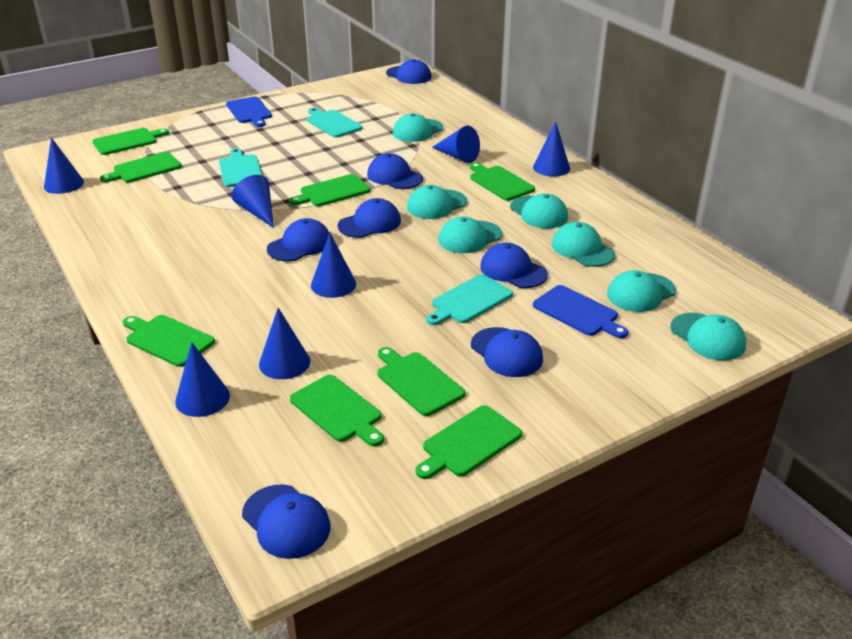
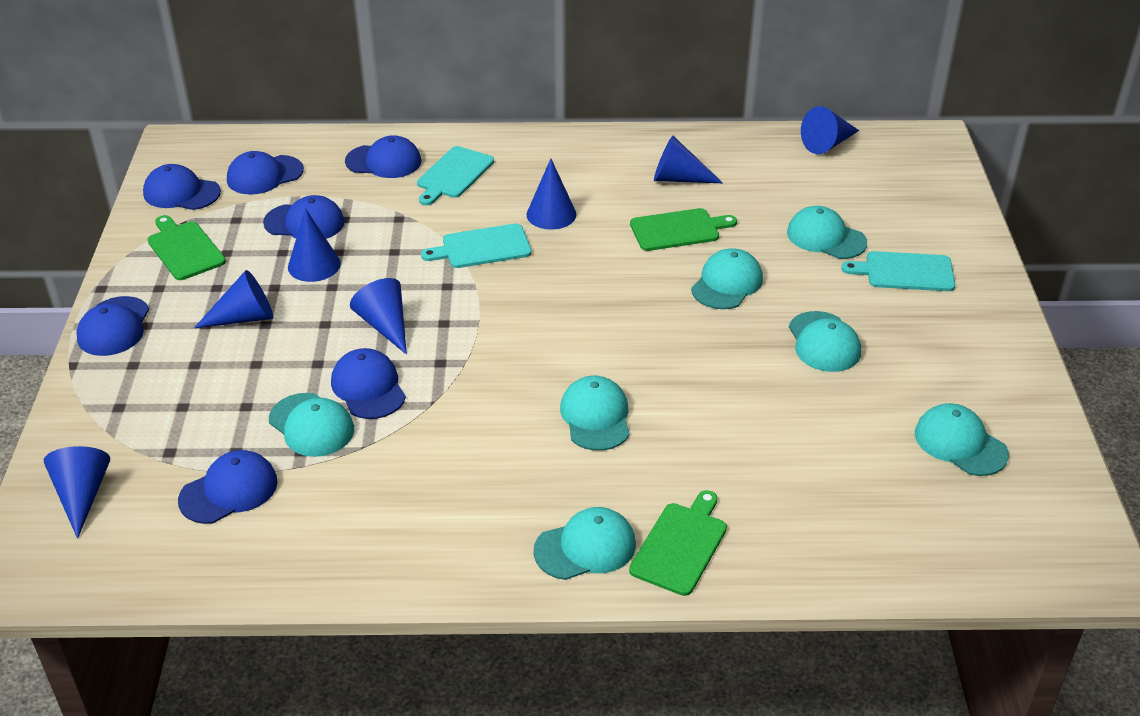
blue cutting board: 2 -> 0
green cutting board: 8 -> 3

